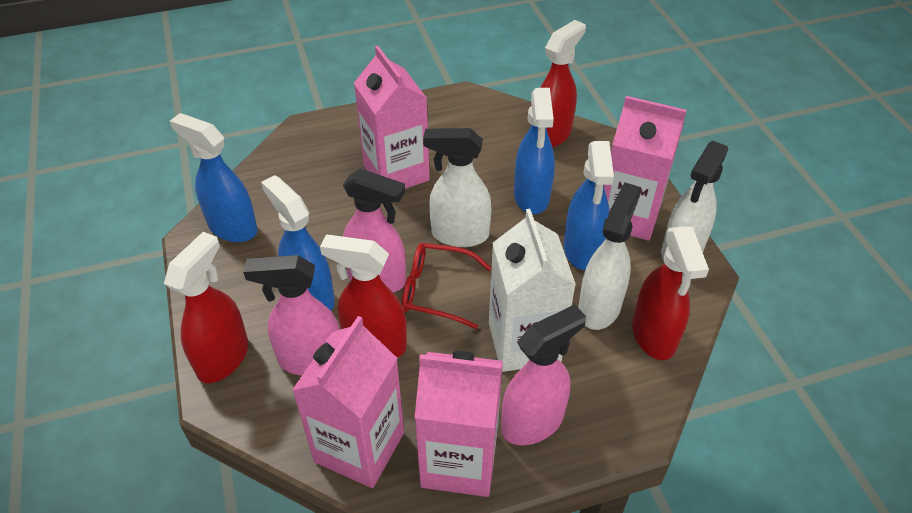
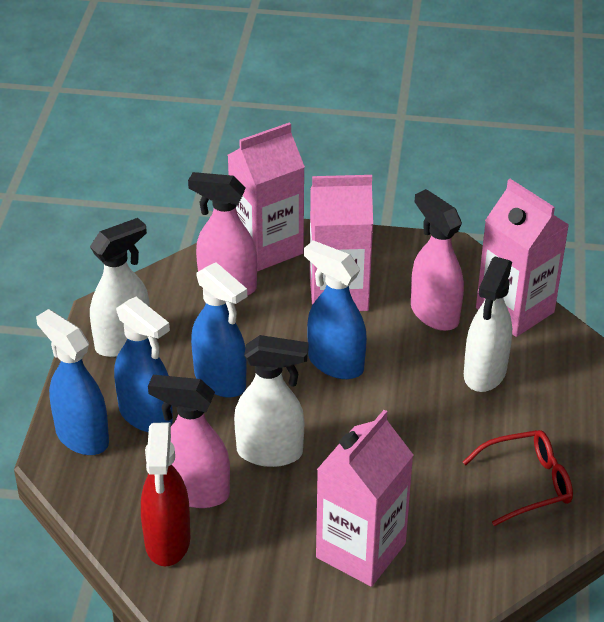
red spray bottle: 4 -> 1
white carton: 1 -> 0

